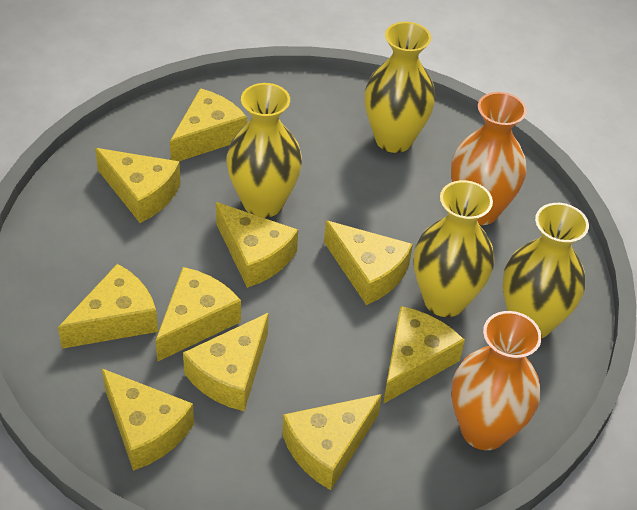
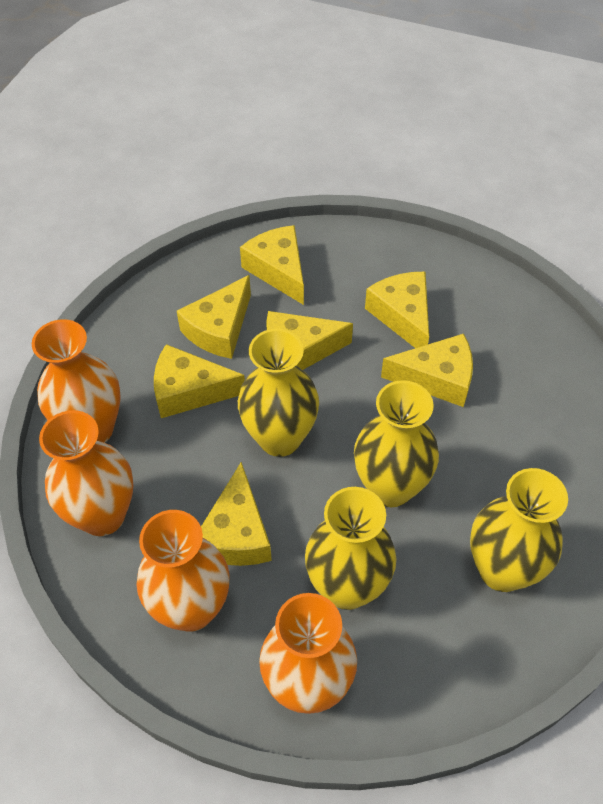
orange vase: 2 -> 4
yellow cheese: 10 -> 7

